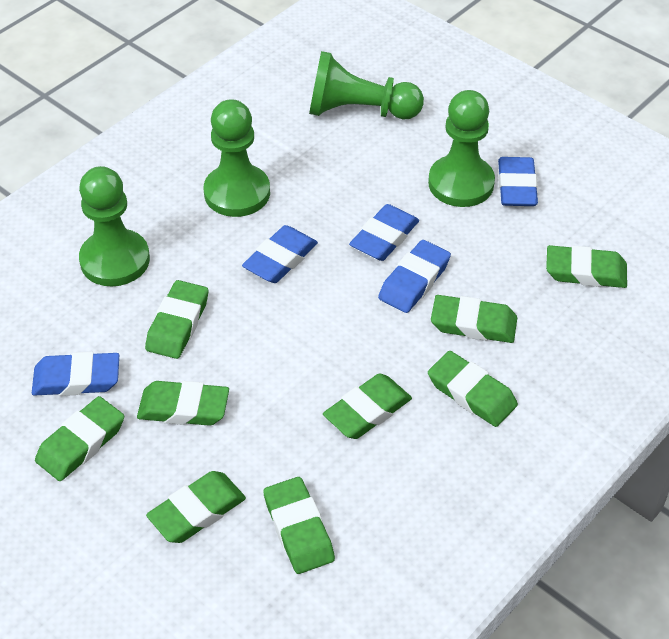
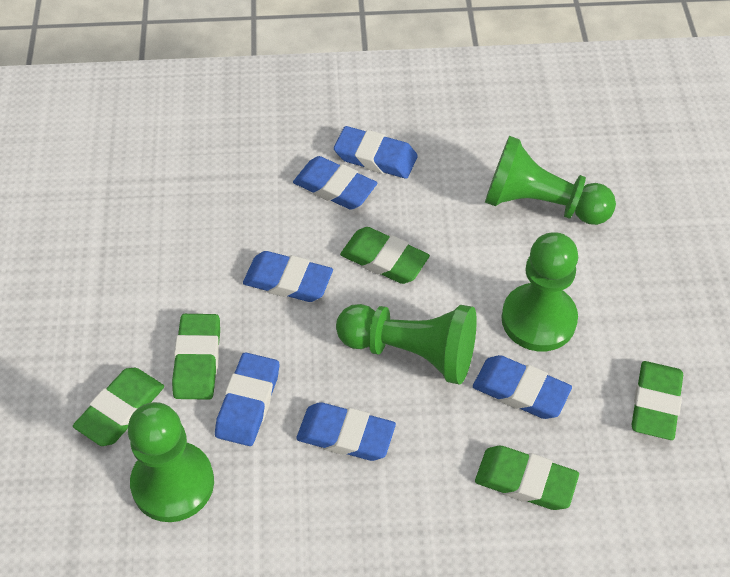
blue eraser: 5 -> 6
green eraser: 9 -> 5

